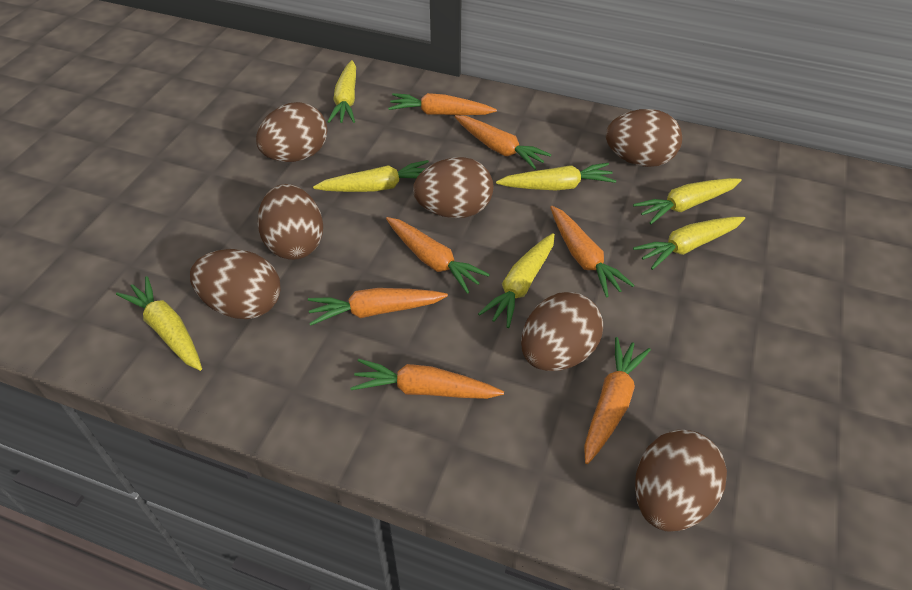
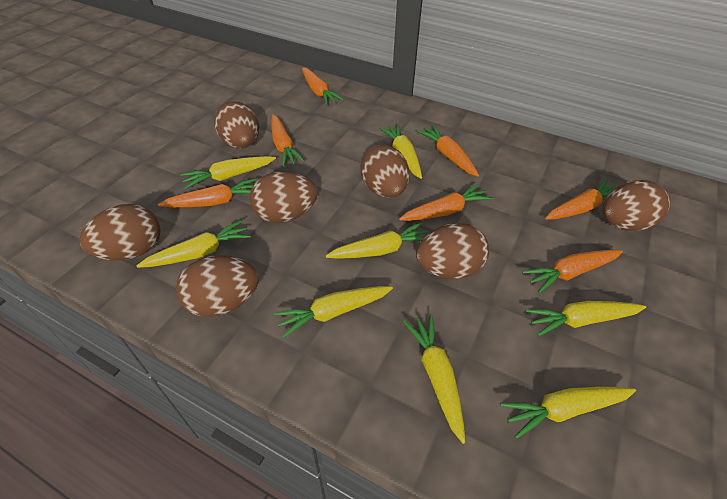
yellow carrot: 7 -> 8

